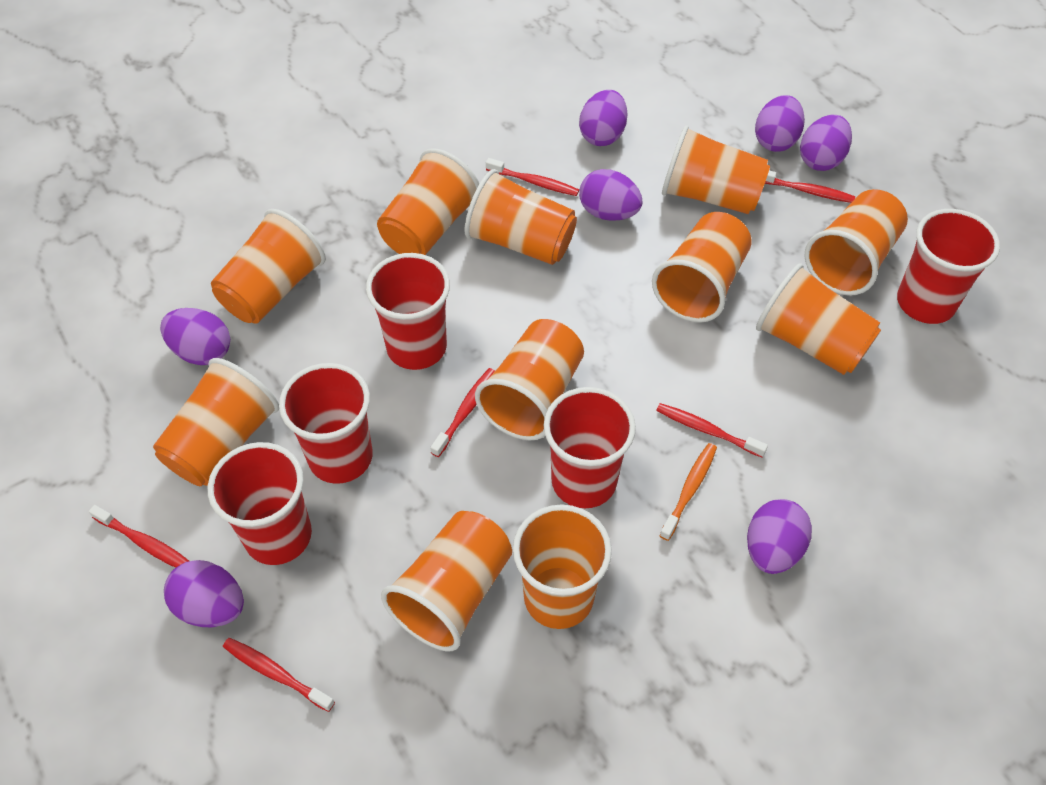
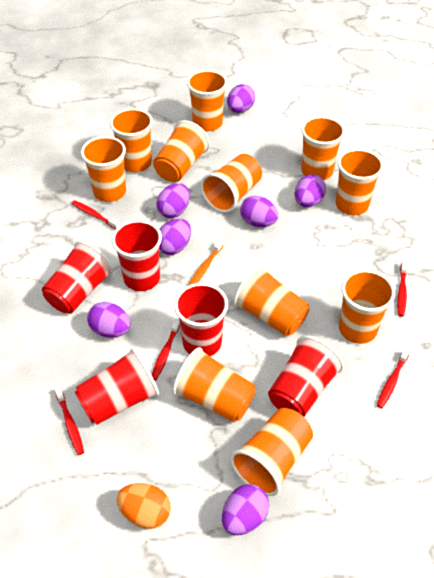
orange egg: 0 -> 1
red toothbrush: 6 -> 5

